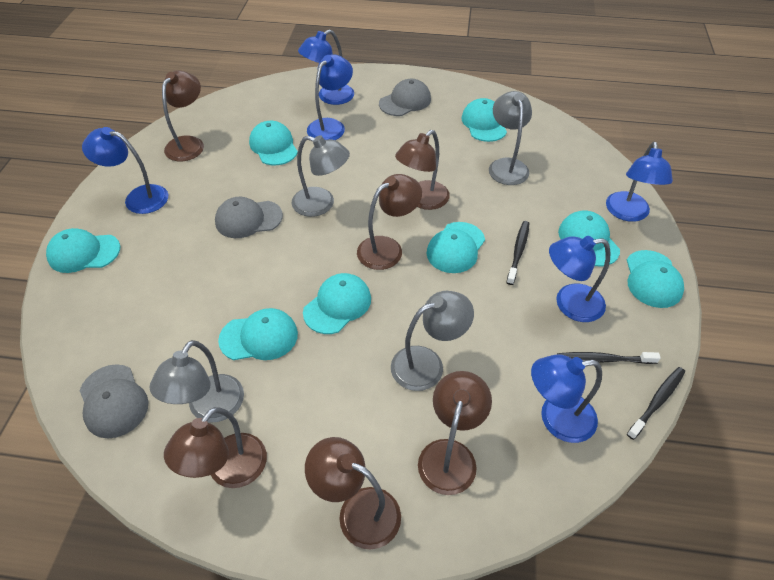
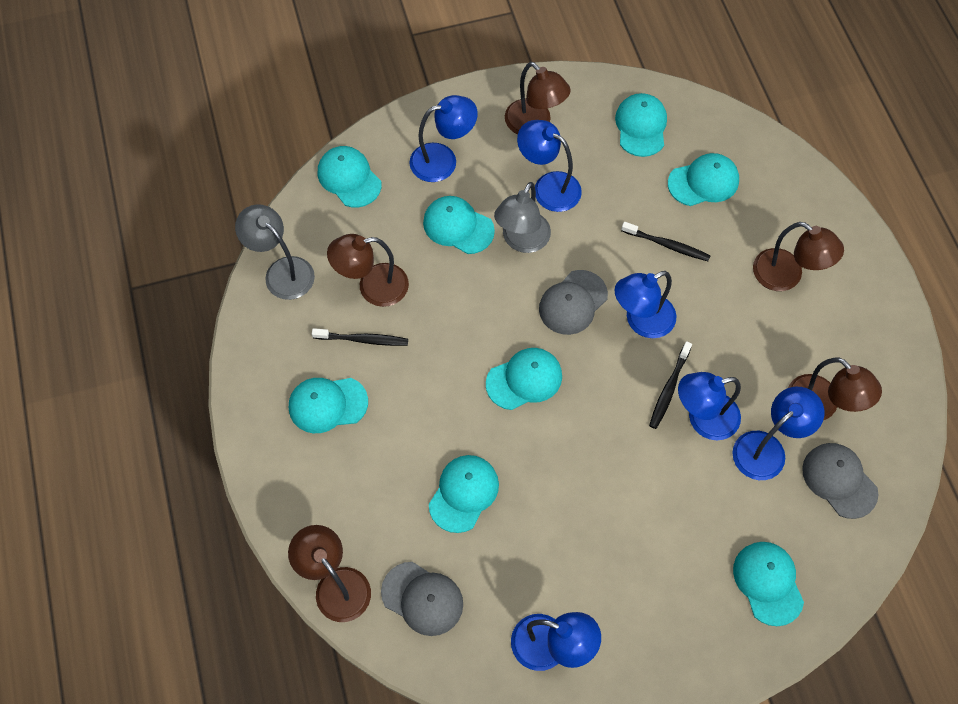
brown lamp: 6 -> 5
grey lamp: 4 -> 2

